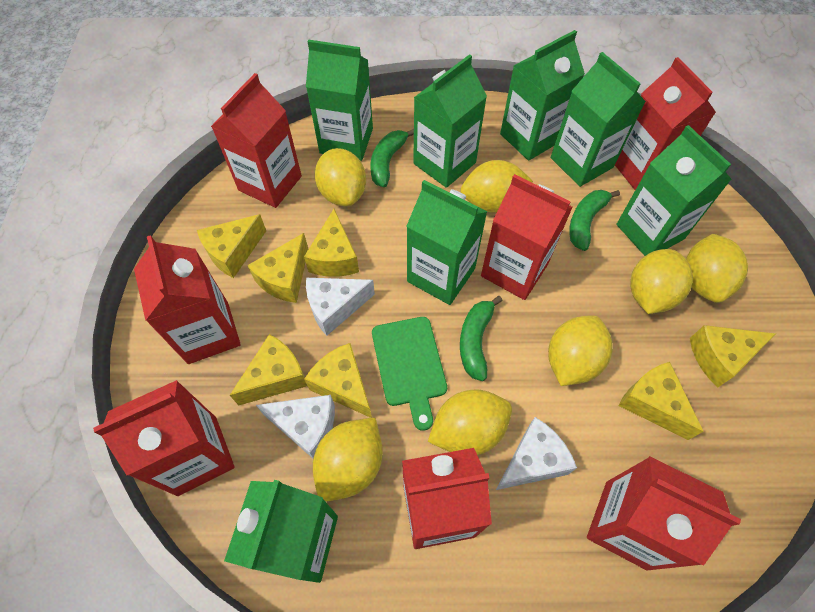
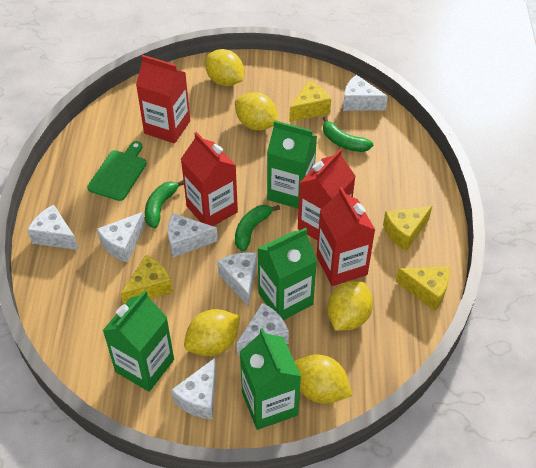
green carton: 7 -> 4
red carton: 7 -> 4
white cheese: 3 -> 7
yellow cheese: 7 -> 4
yellow lemon: 7 -> 5

